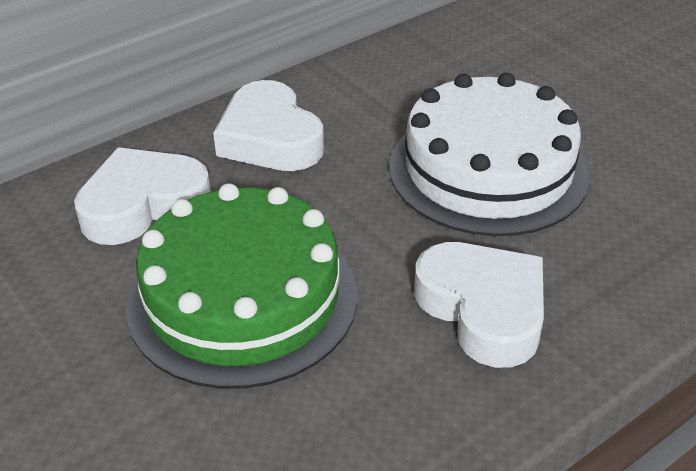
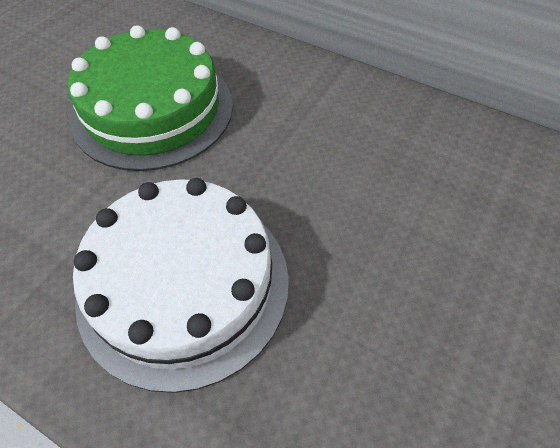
white heart: 3 -> 0

